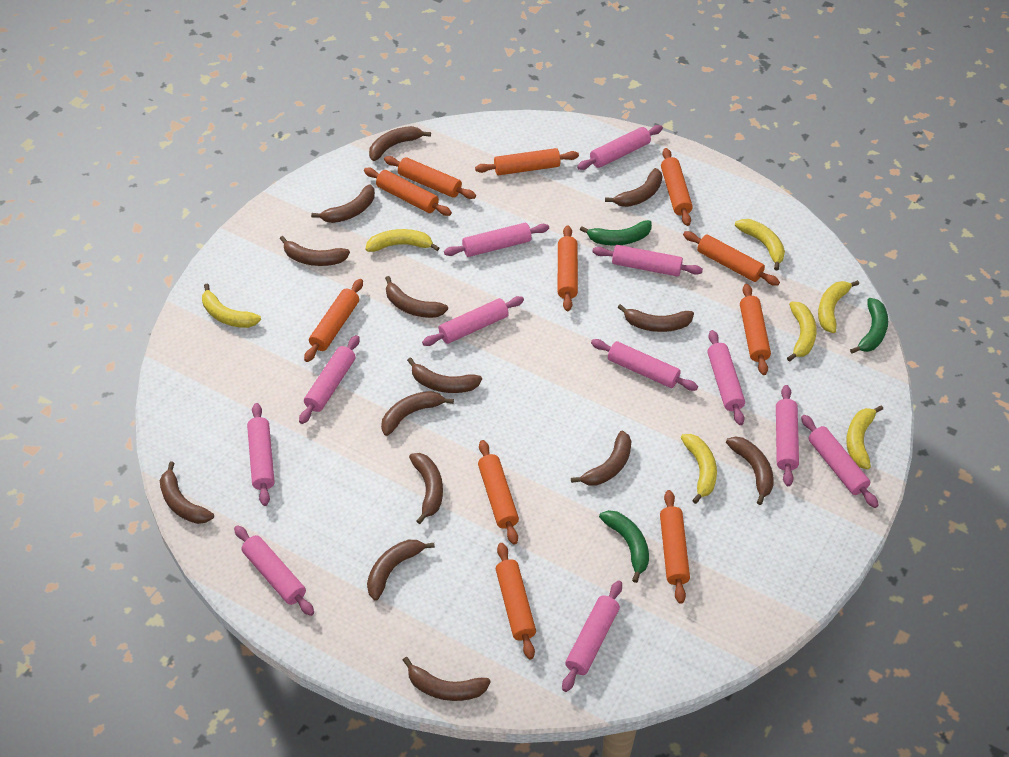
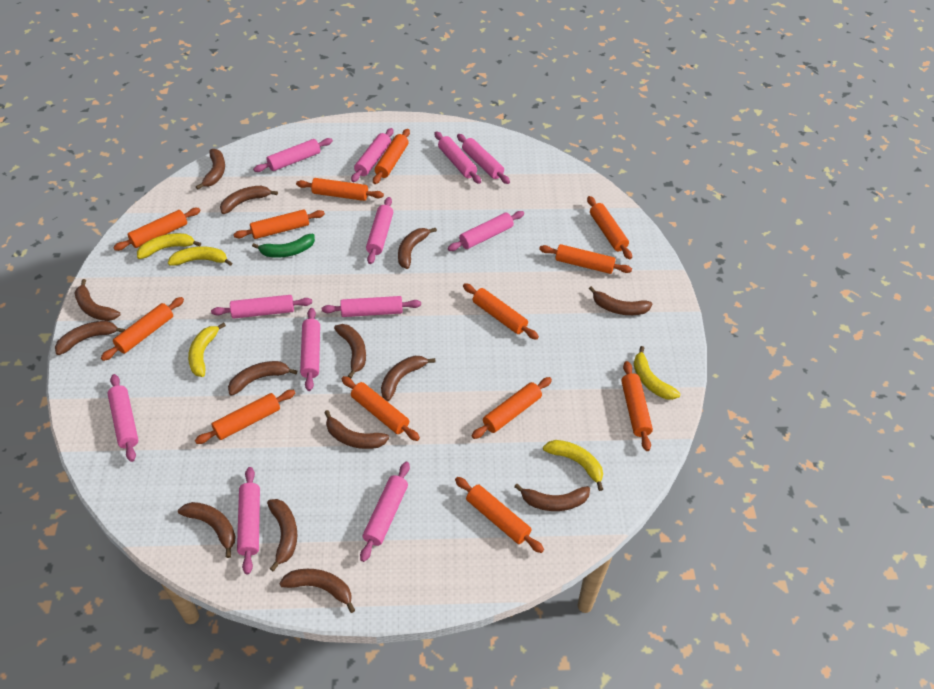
green banana: 3 -> 1
orange rolling pin: 11 -> 13
yellow banana: 7 -> 5

